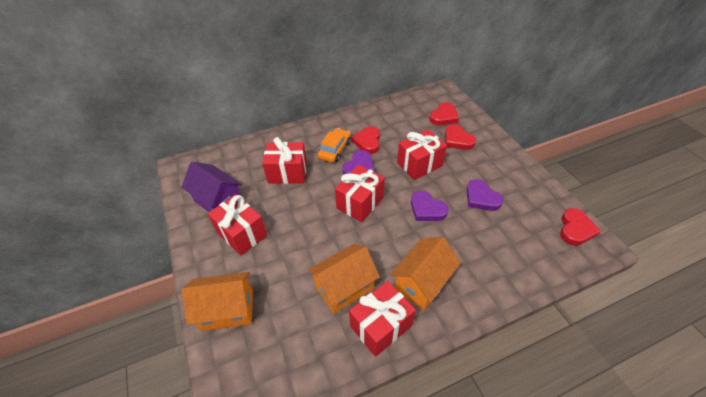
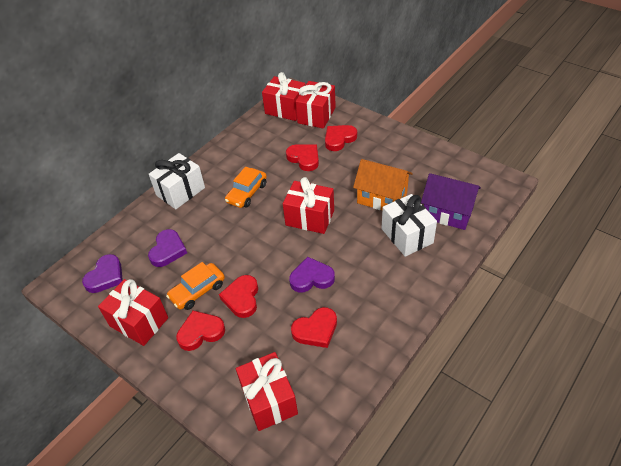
orange car: 1 -> 2
orange house: 3 -> 1
red heart: 4 -> 5
white gift: 0 -> 2

